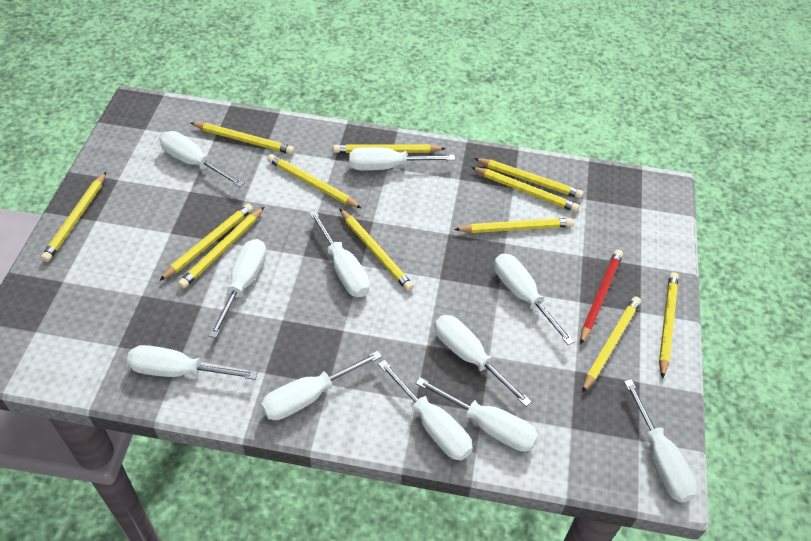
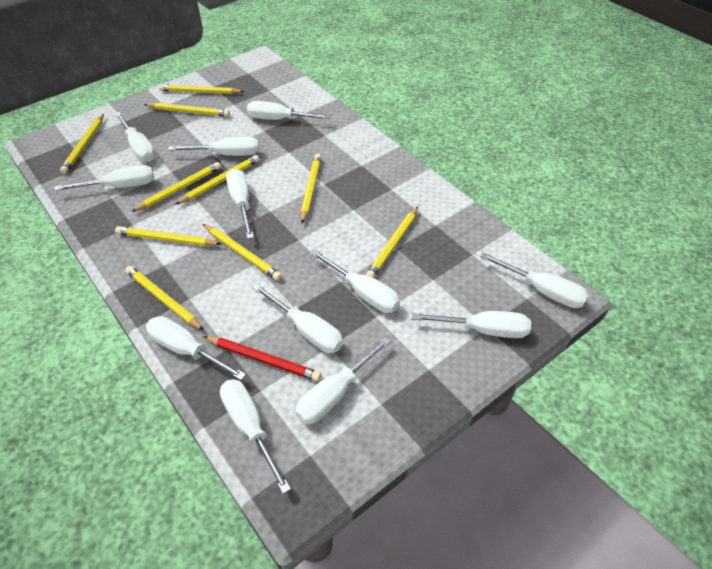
white screwdriver: 11 -> 12
yellow pencil: 12 -> 10

